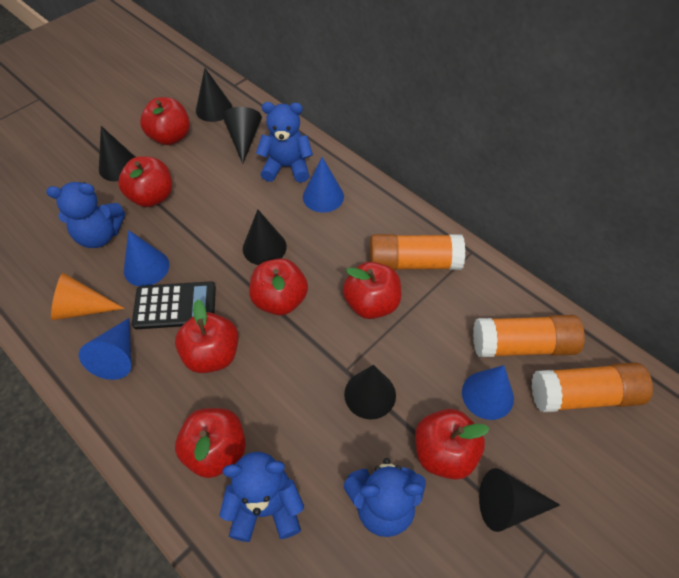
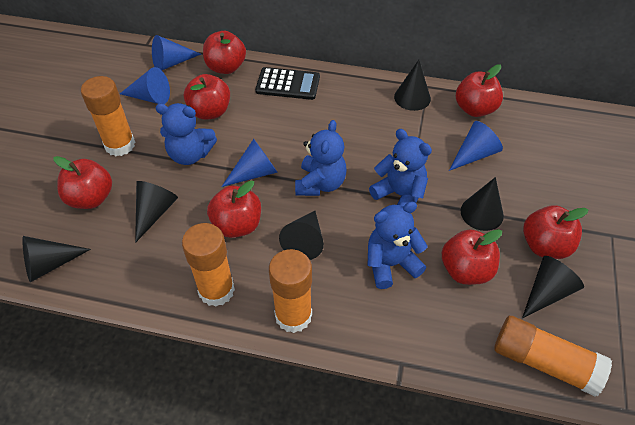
orange cone: 1 -> 0
orange glue stick: 3 -> 4

